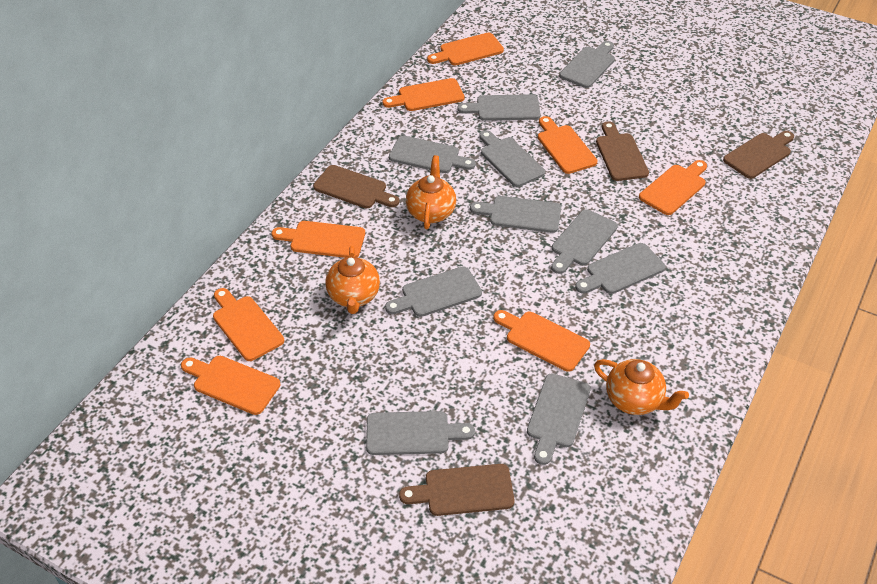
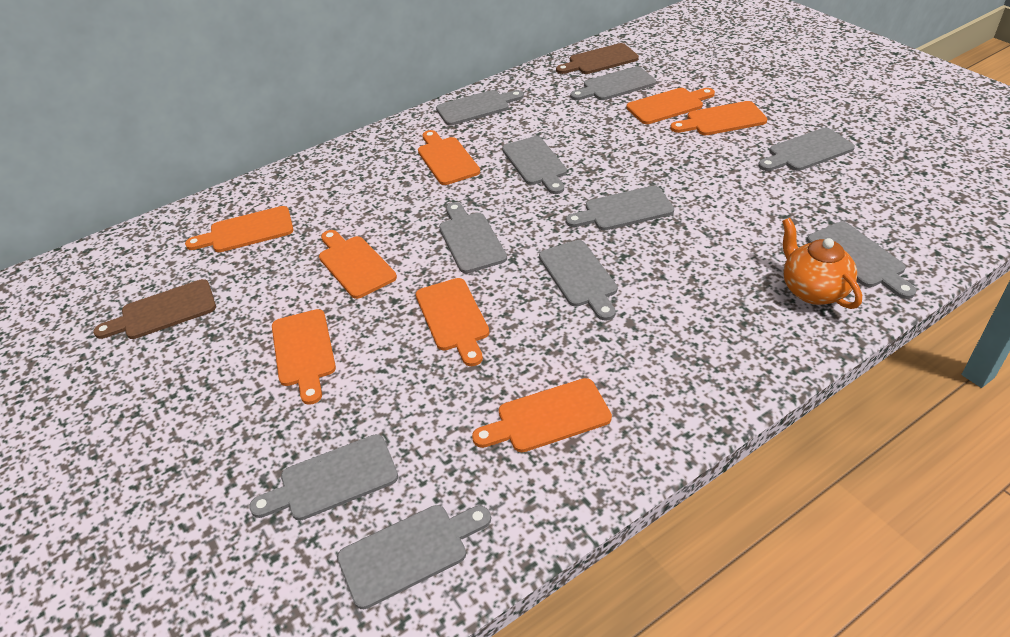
brown cutting board: 4 -> 2
orange teapot: 3 -> 1

